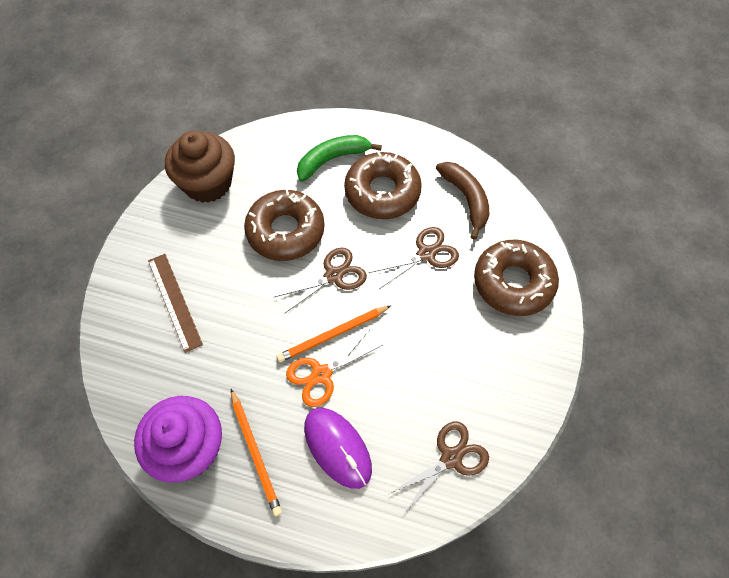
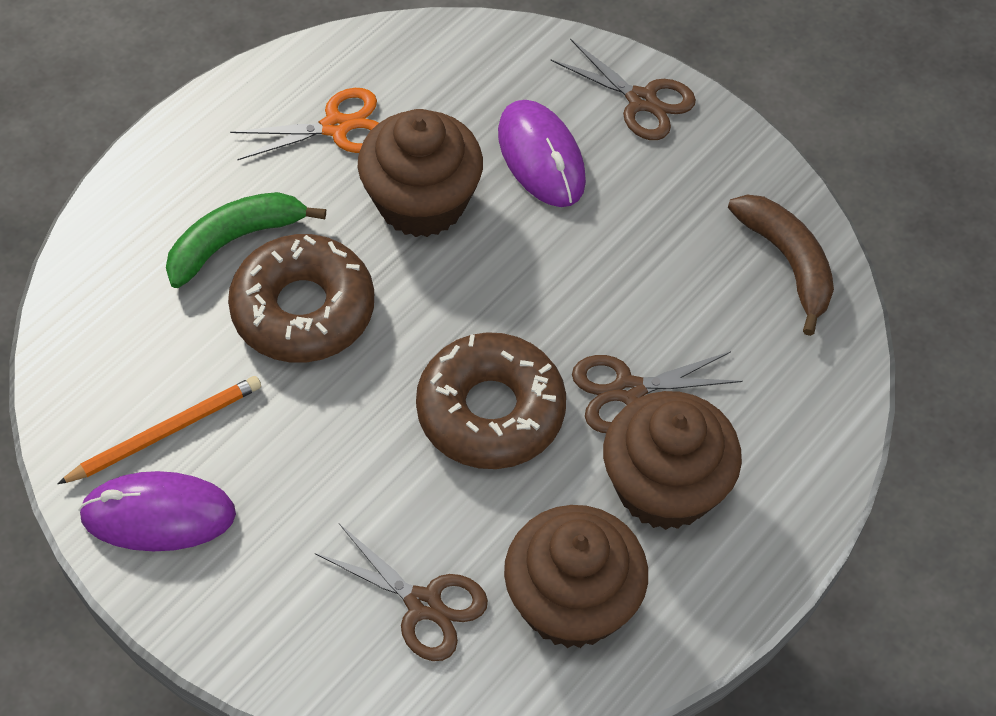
brown cupcake: 1 -> 3
brown donut: 3 -> 2
brown ruler: 1 -> 0
orange pencil: 2 -> 1
purple cupcake: 1 -> 0
purple mouse: 1 -> 2

